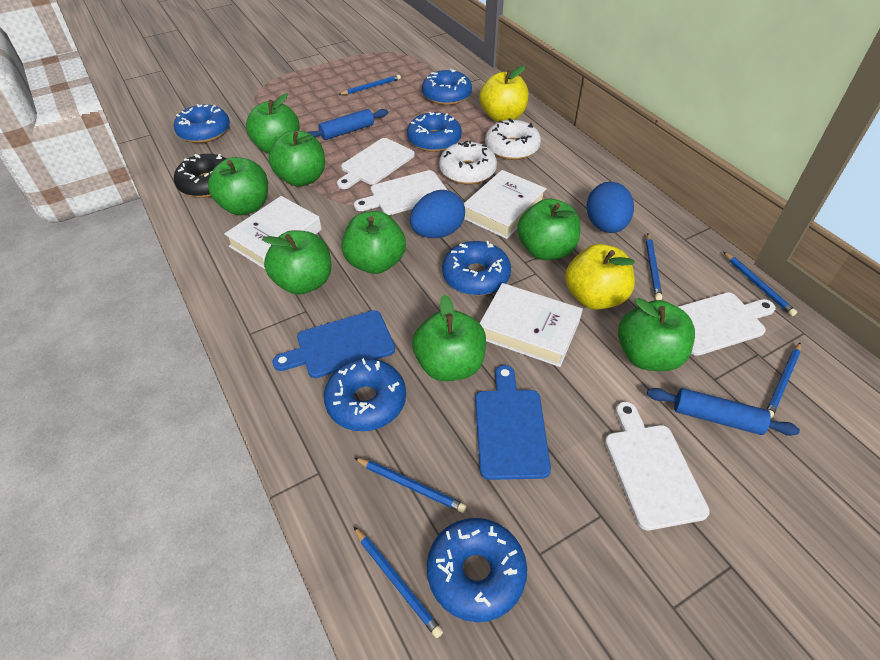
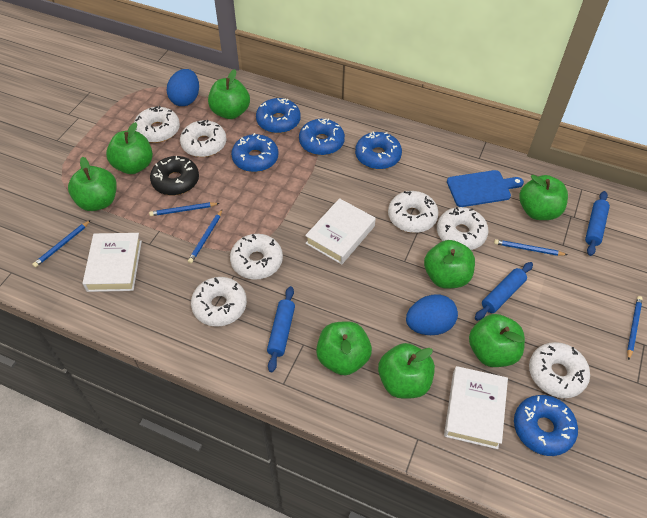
blue cutting board: 2 -> 1
blue donut: 6 -> 5
blue pencil: 6 -> 5
blue rolling pin: 2 -> 3
white cutting board: 4 -> 0
white donut: 2 -> 7
yellow apple: 2 -> 0

